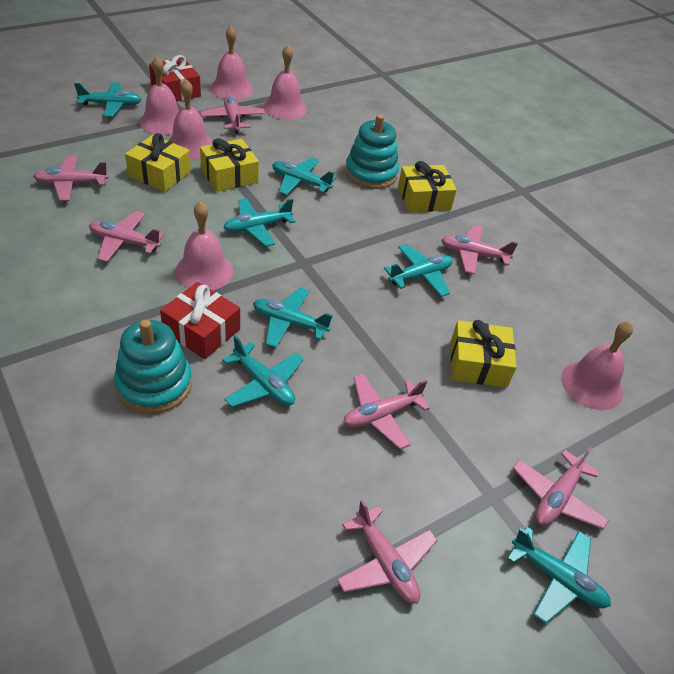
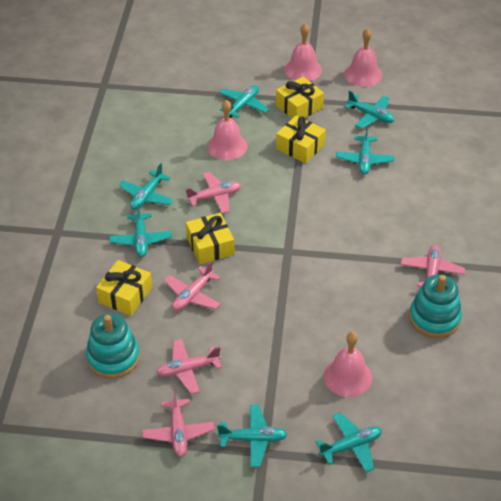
pink bell: 6 -> 4
pink plane: 7 -> 5
red gift: 2 -> 0

